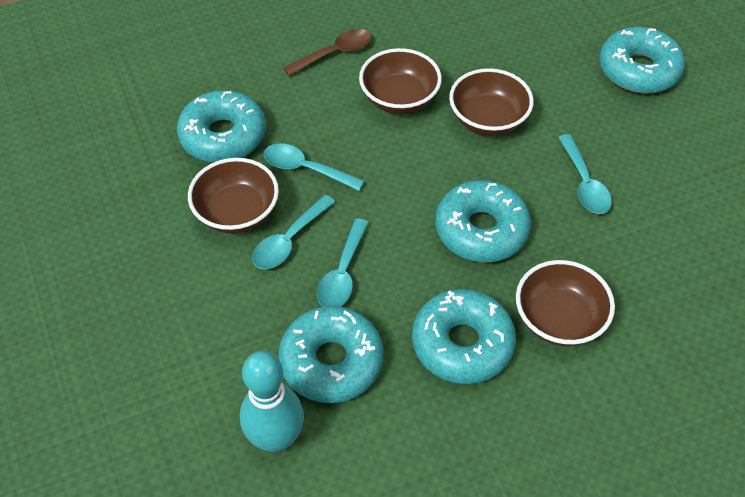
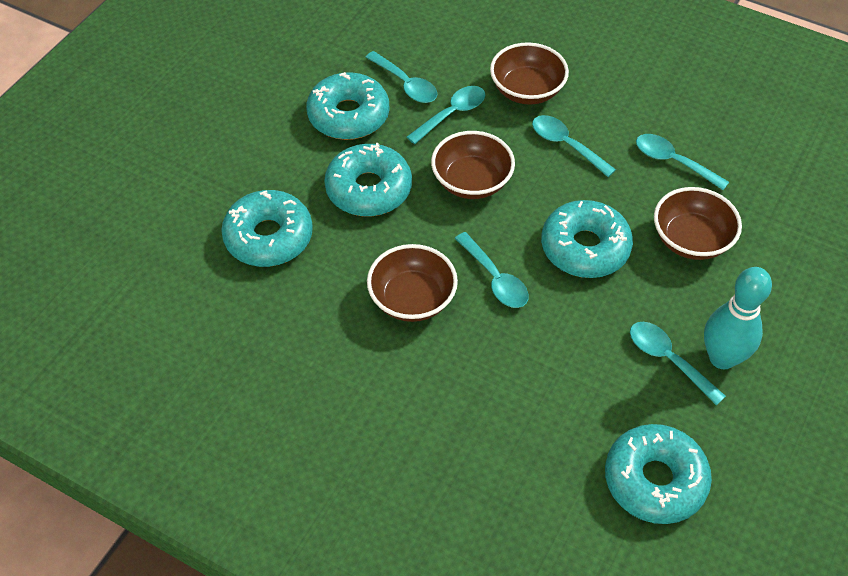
brown spoon: 1 -> 0
turquoise spoon: 4 -> 6

